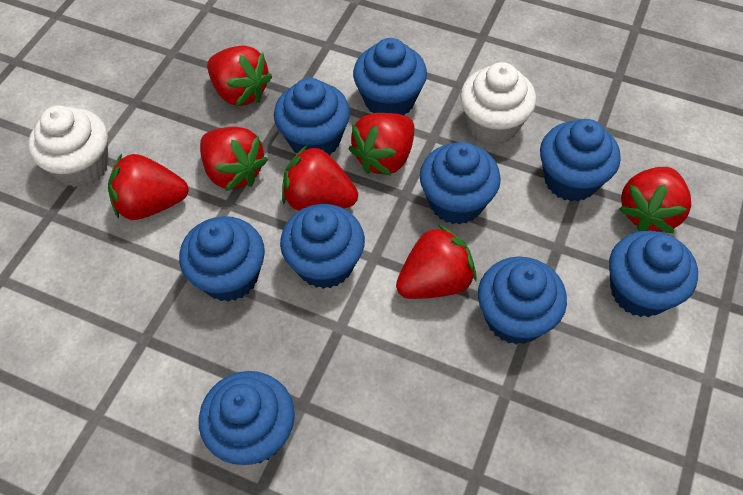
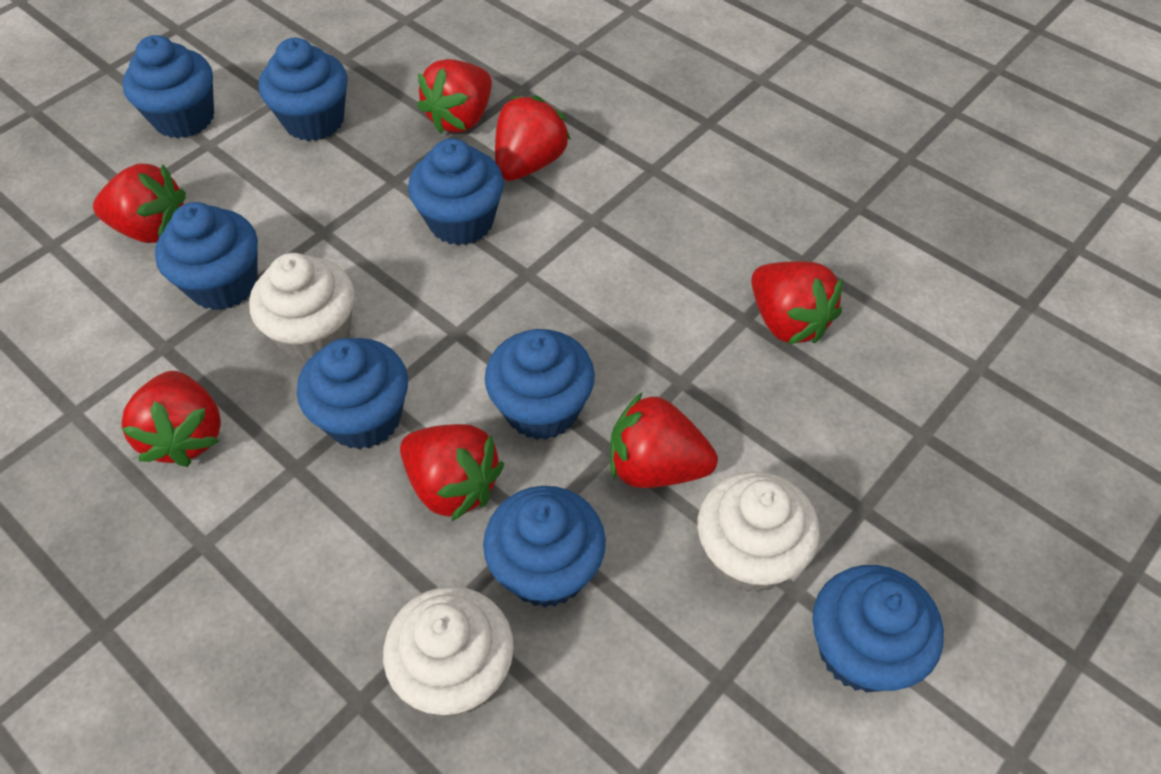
blue cupcake: 9 -> 8
white cupcake: 2 -> 3

